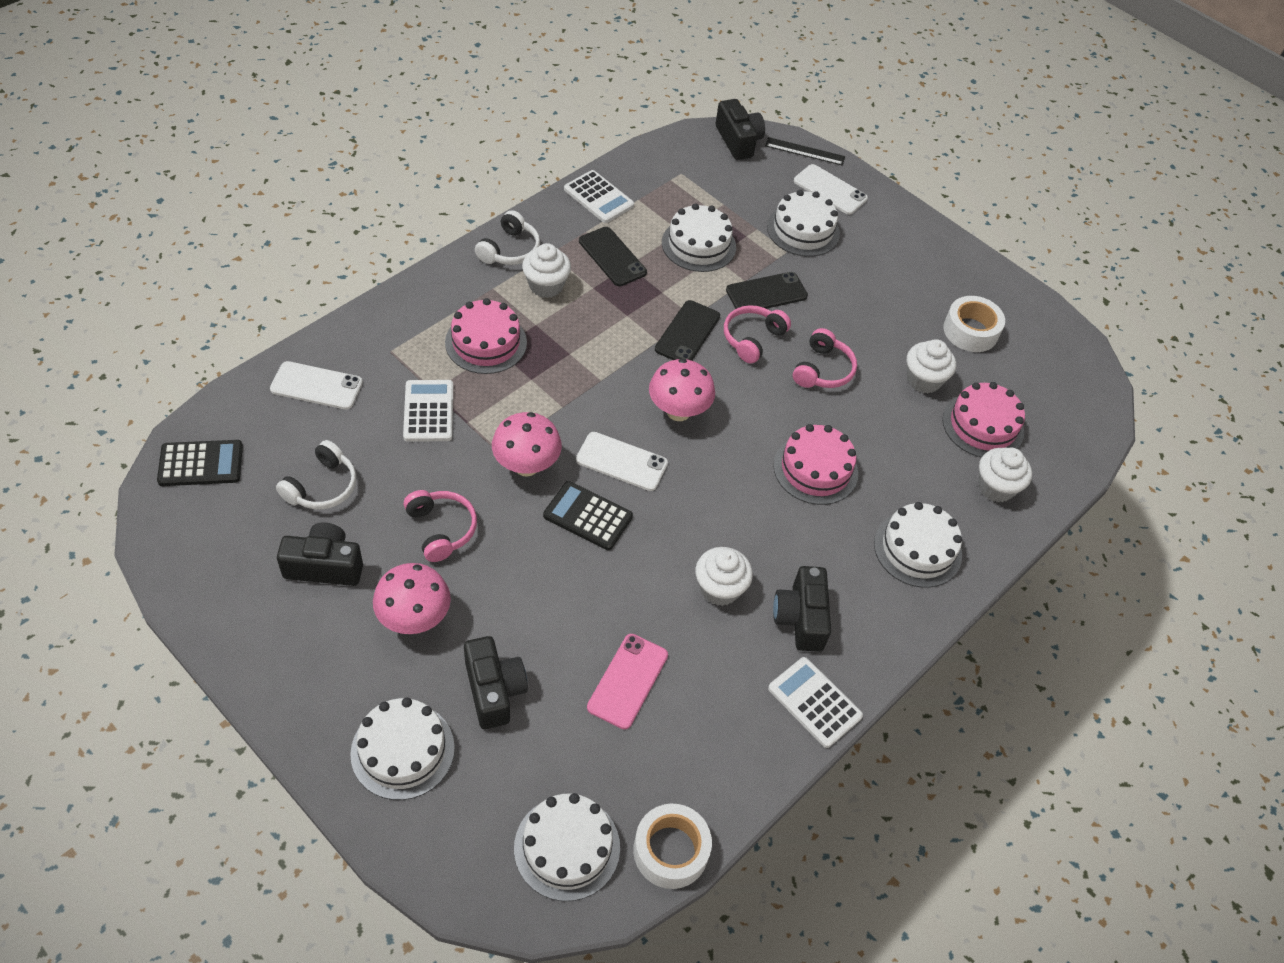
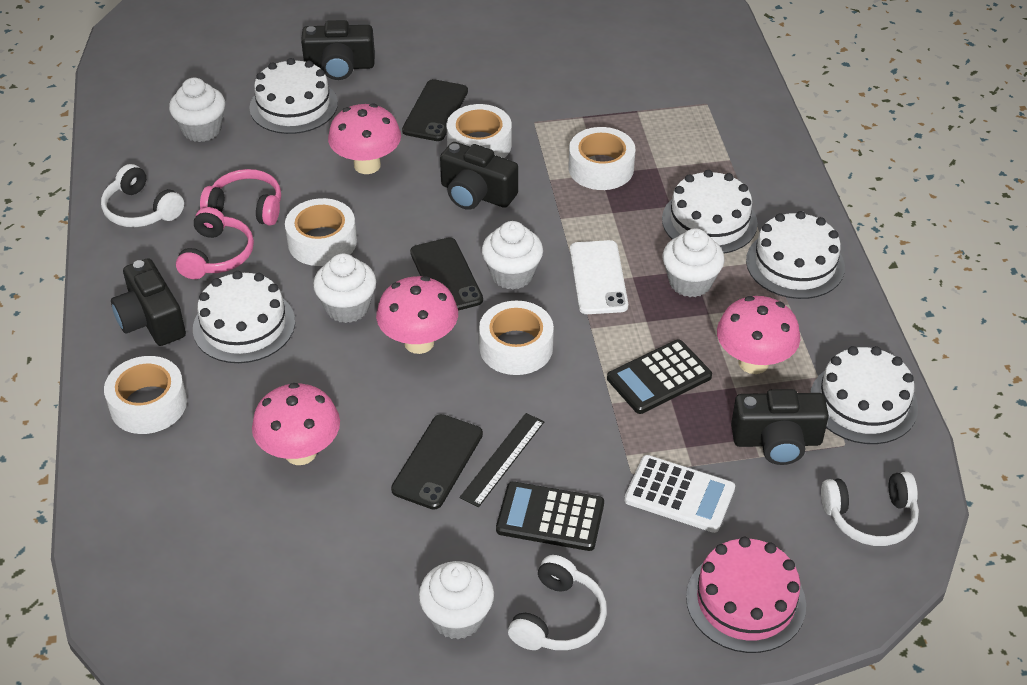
pink cake: 3 -> 1
pink headphones: 3 -> 2
pink mushroom: 3 -> 4
pink phone: 1 -> 0
white calculator: 3 -> 1
white cupcake: 4 -> 5
white headphones: 2 -> 3
white phone: 3 -> 1
white tape: 2 -> 5

